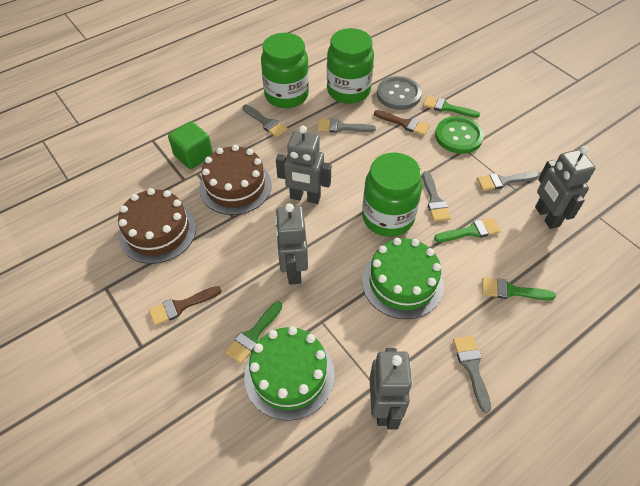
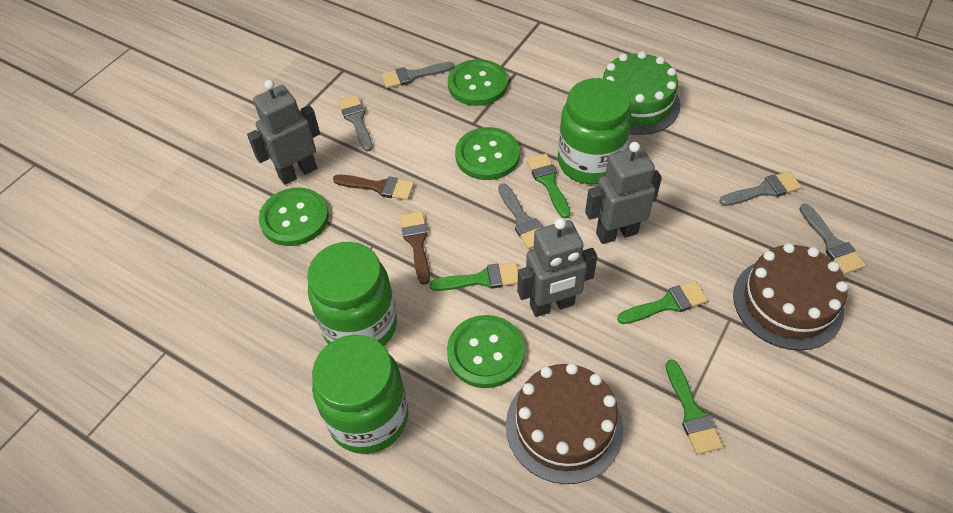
green button: 1 -> 4
green cake: 2 -> 1
green cube: 1 -> 0
grey button: 1 -> 0
grey robot: 4 -> 3

